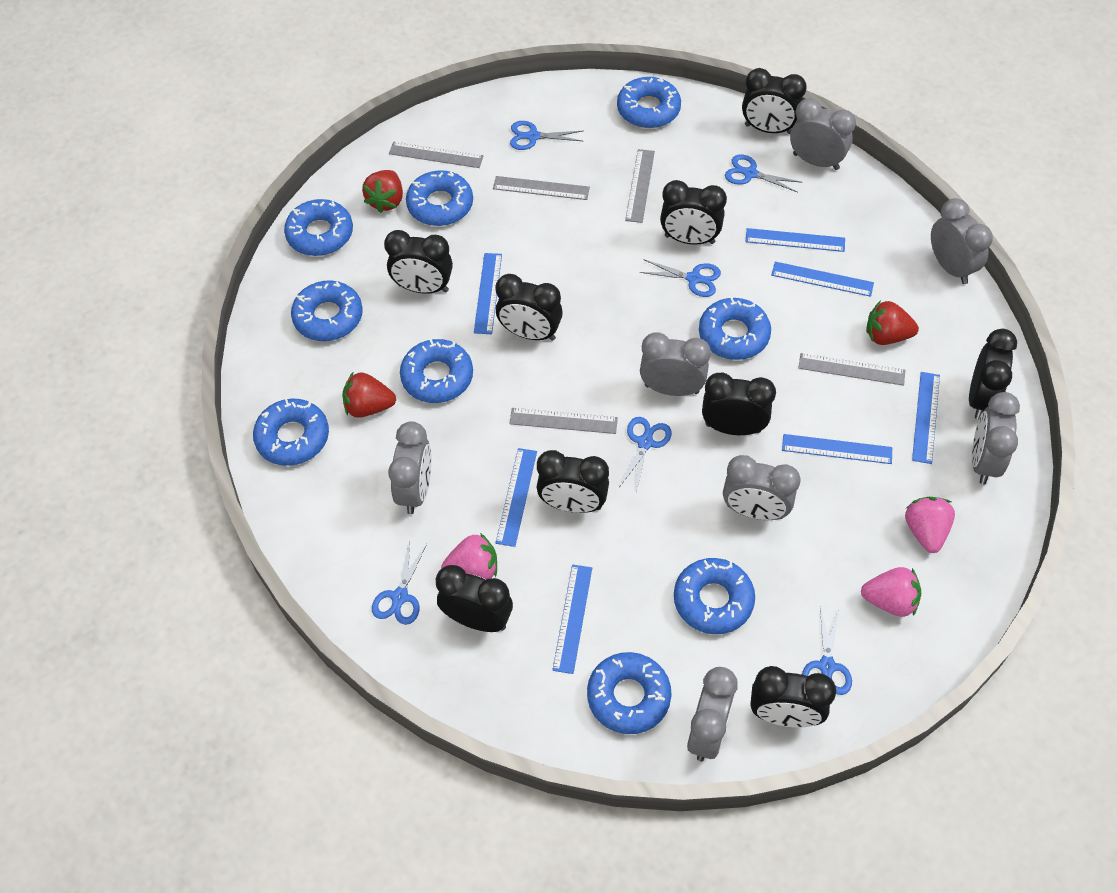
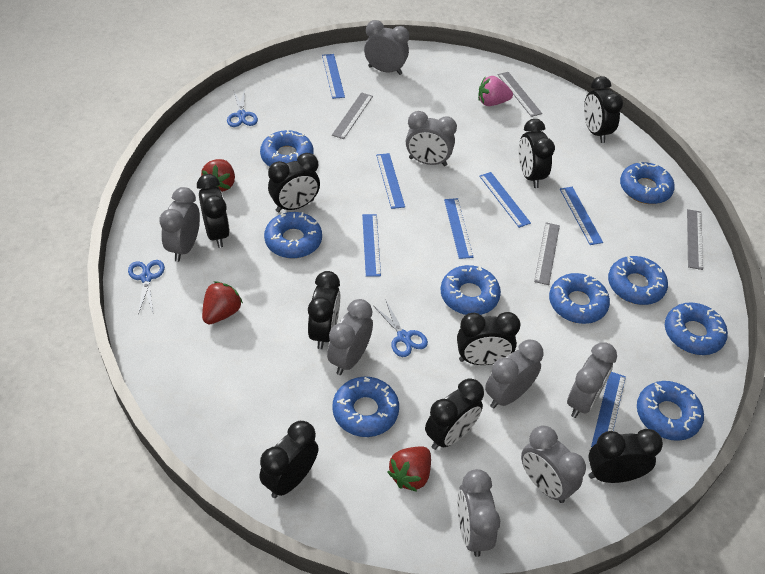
blue scissors: 6 -> 3
grey clock: 7 -> 8
grey ruler: 5 -> 4
pink strawberry: 3 -> 1

